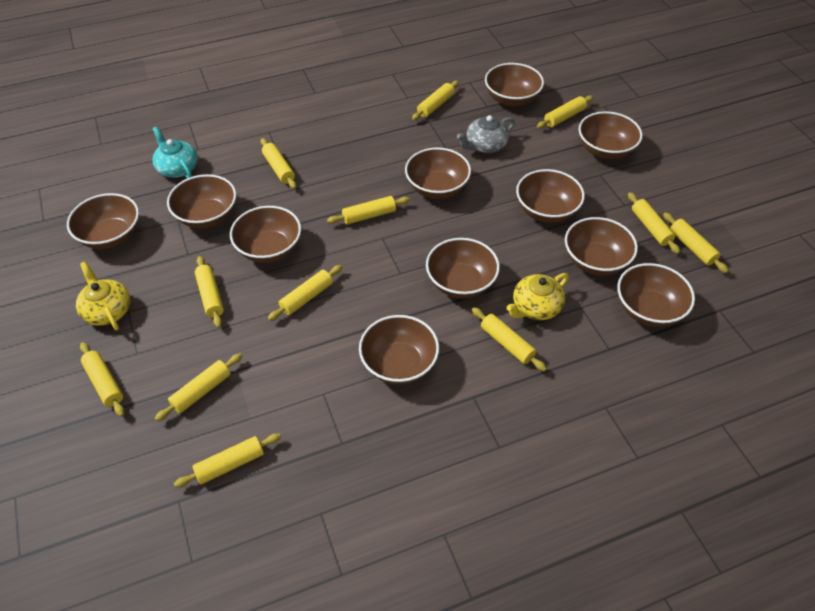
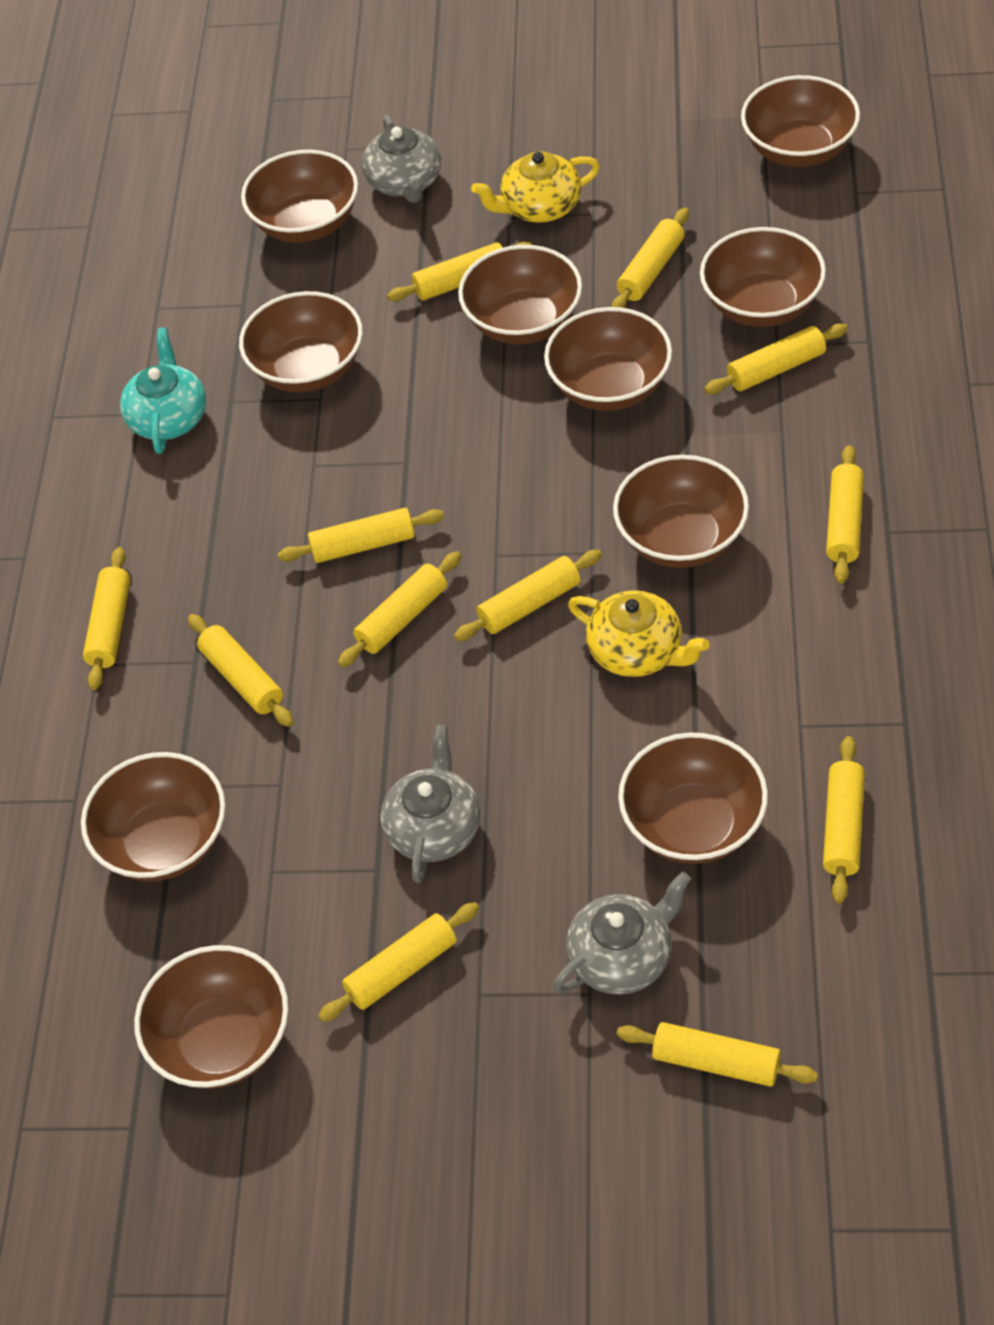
brown bowl: 11 -> 10
grey teapot: 1 -> 3

